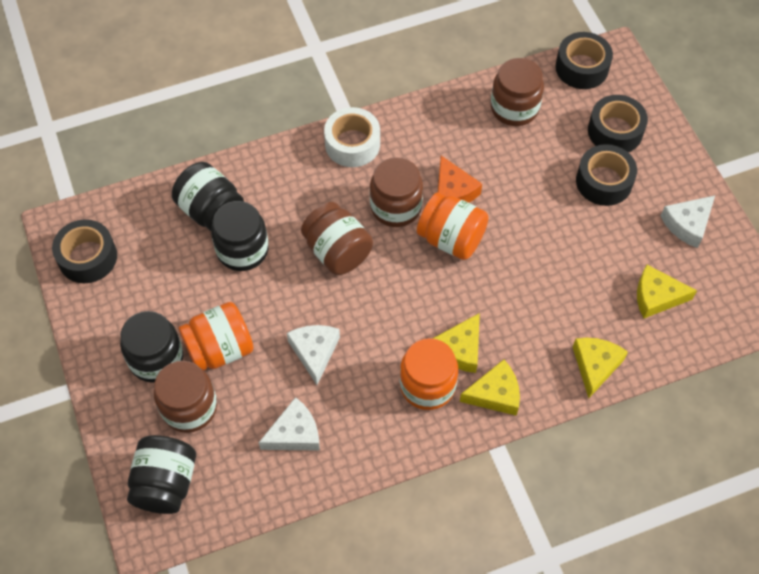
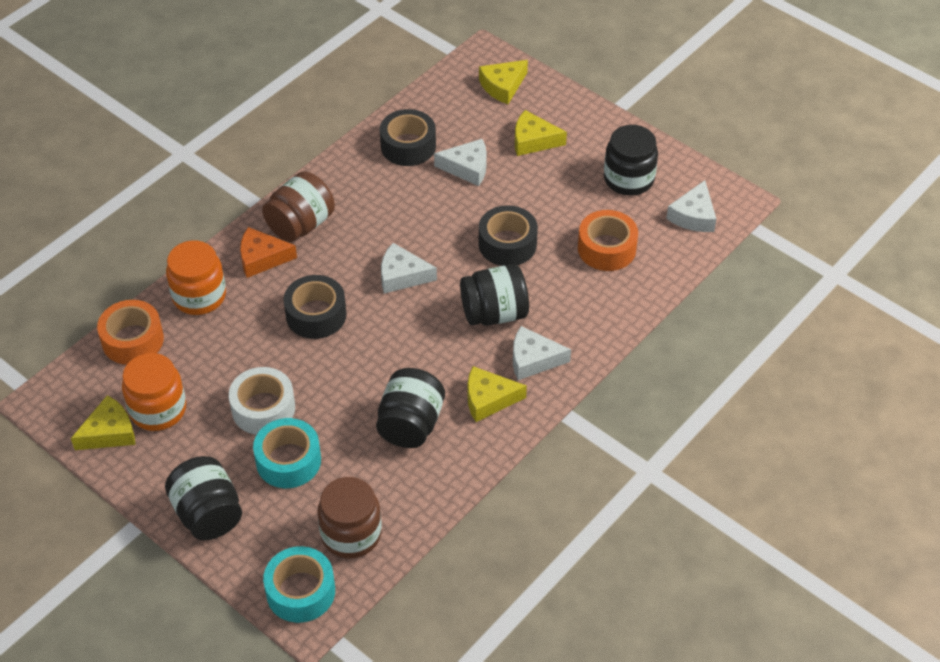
black tape: 4 -> 3
brown jar: 4 -> 2
orange jar: 3 -> 2
orange tape: 0 -> 2
turquoise tape: 0 -> 2
white cheese: 3 -> 4

